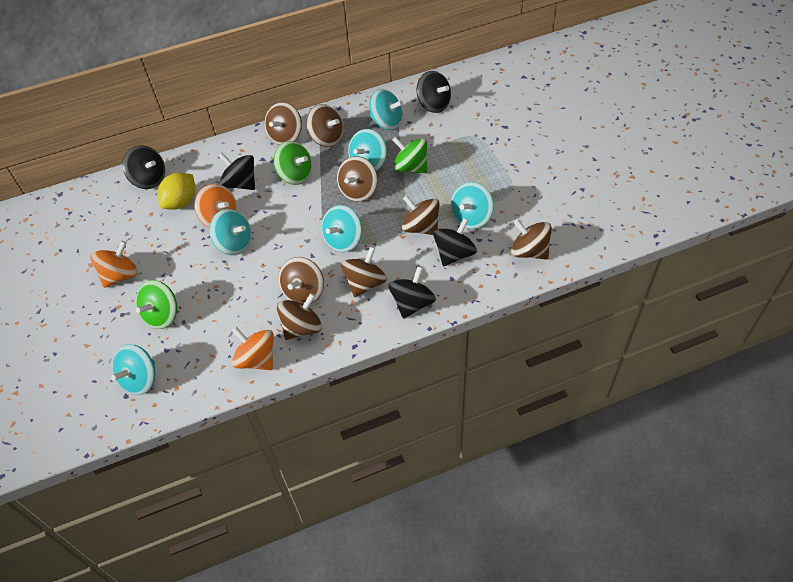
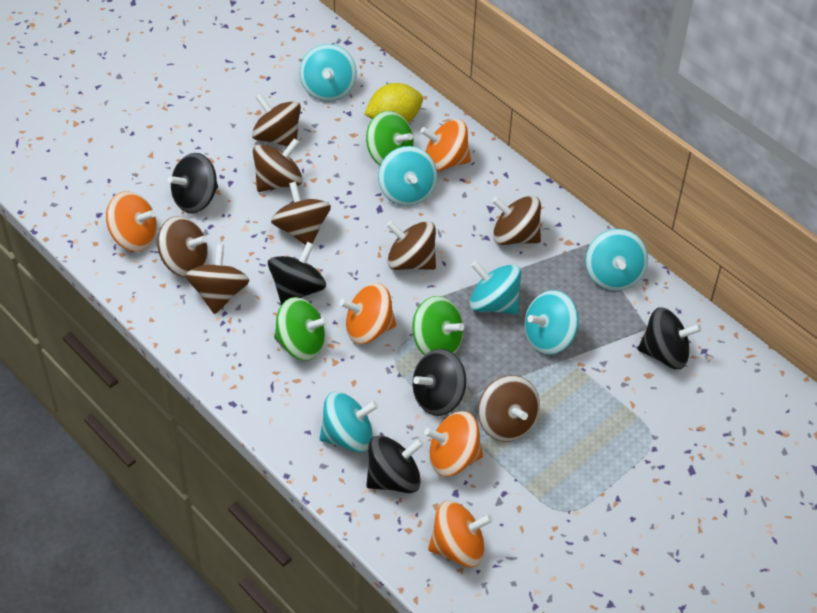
orange spinning top: 3 -> 5

